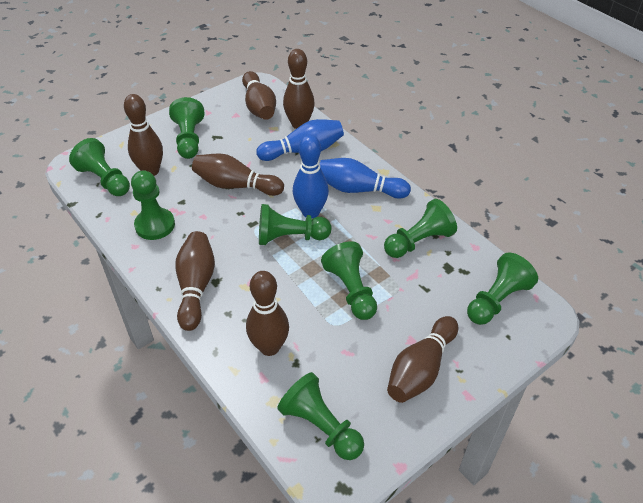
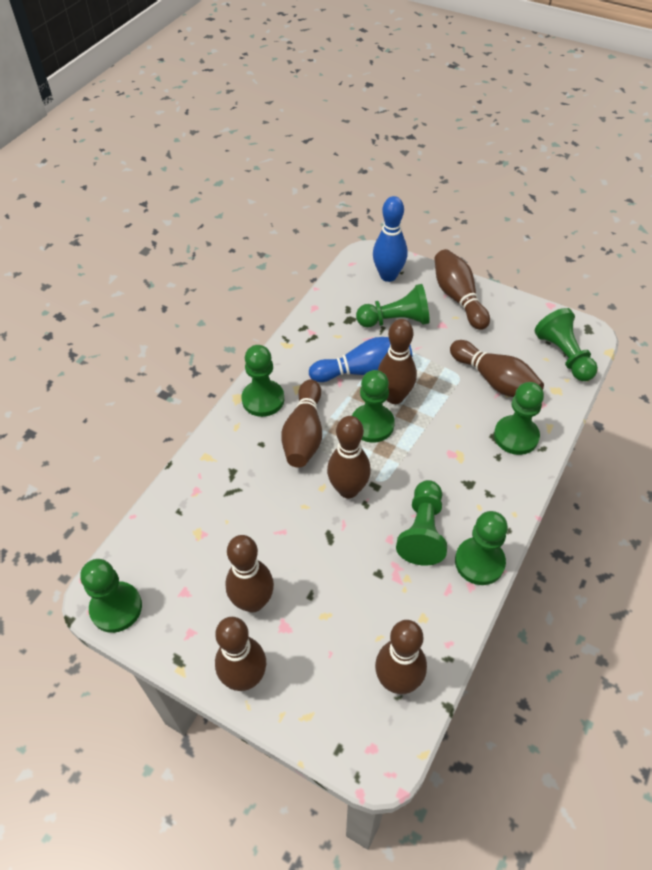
blue bowling pin: 3 -> 2
brown bowling pin: 7 -> 8

